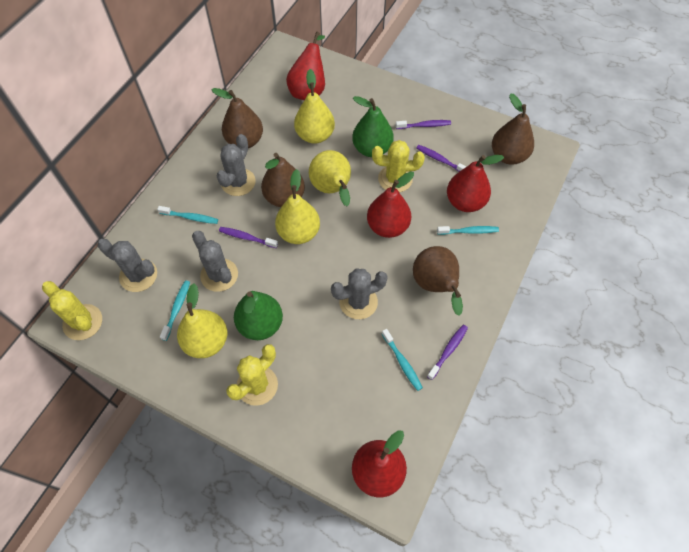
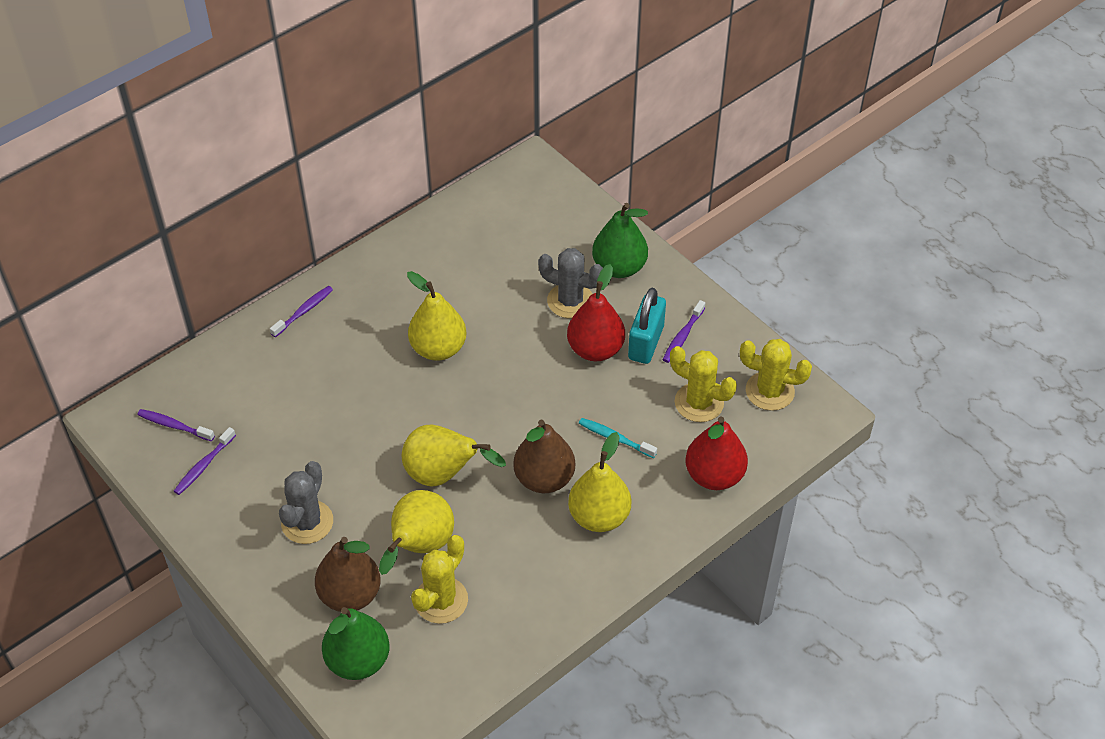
brown pear: 4 -> 2
grey cactus: 4 -> 2
red pear: 4 -> 2
turquoise padlock: 0 -> 1
turquoise toothbrush: 4 -> 1

